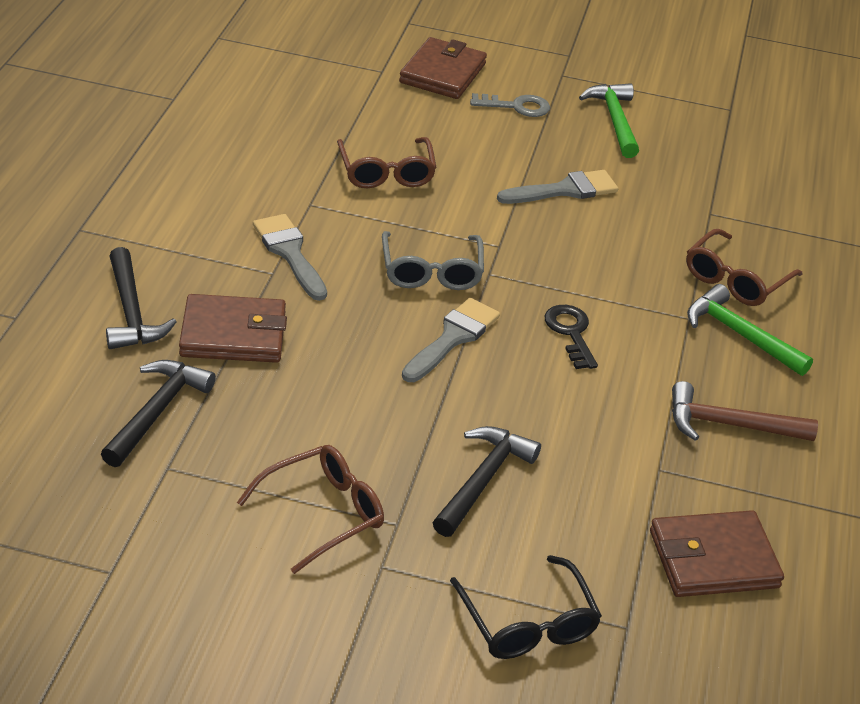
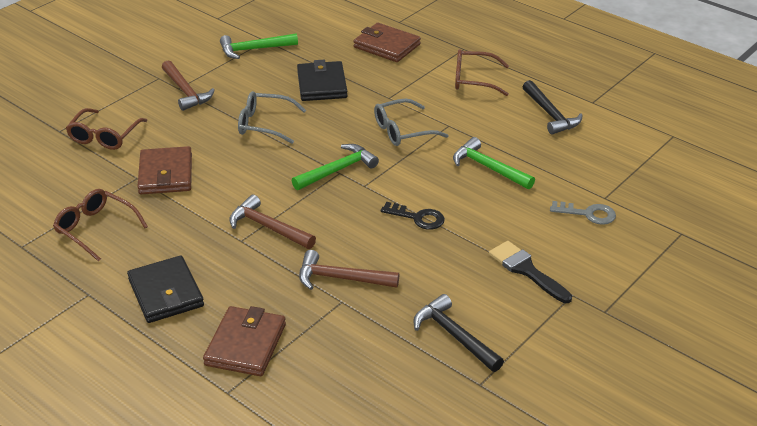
black brush: 0 -> 1
black glasses: 1 -> 0
black hammer: 3 -> 2
black wallet: 0 -> 2
brown hammer: 1 -> 3
green hammer: 2 -> 3
grey brush: 3 -> 0
grey glasses: 1 -> 2

